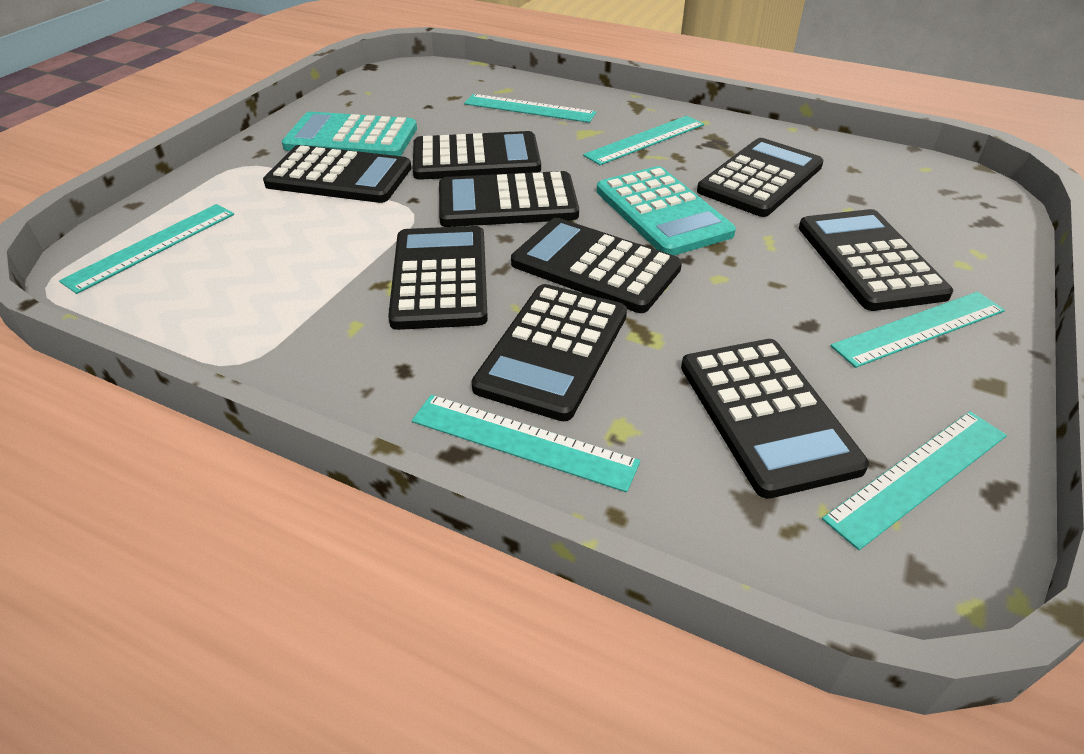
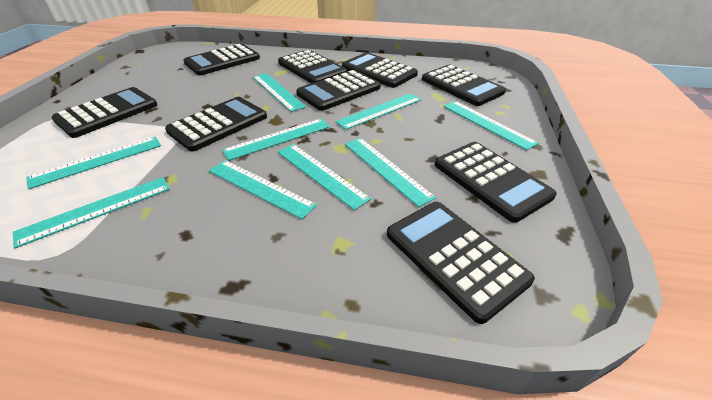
turquoise calculator: 2 -> 0
turquoise ruler: 6 -> 9

